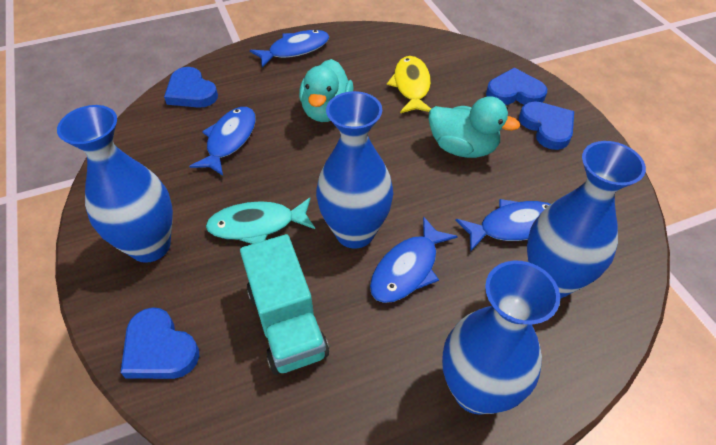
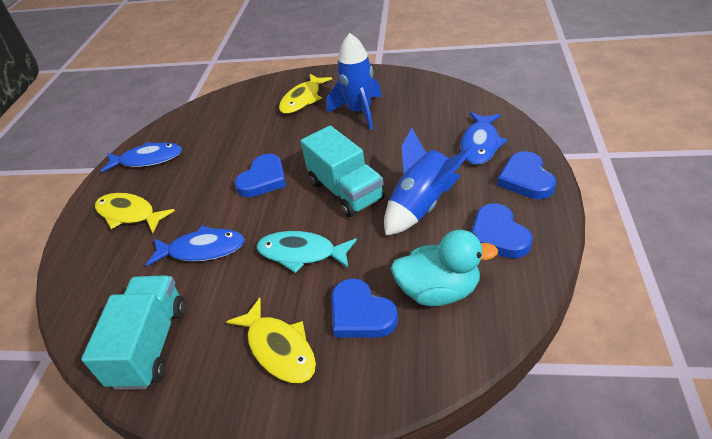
blue fish: 4 -> 3
blue rocket: 0 -> 2
blue vase: 4 -> 0
turquoise duck: 2 -> 1
turquoise truck: 1 -> 2
yellow fish: 1 -> 3

